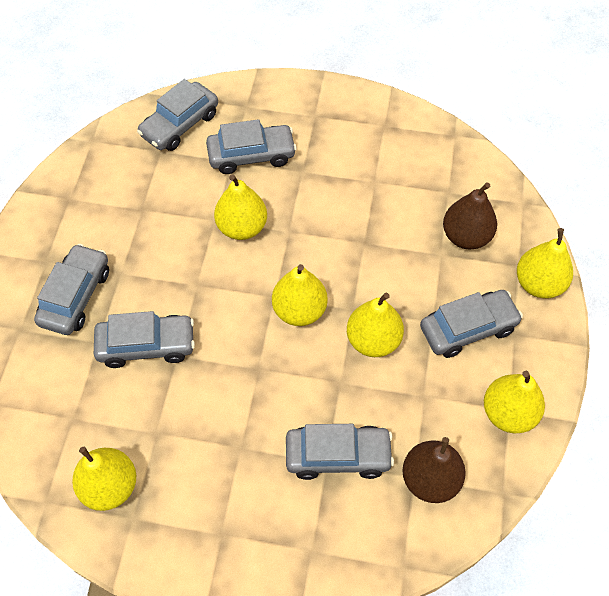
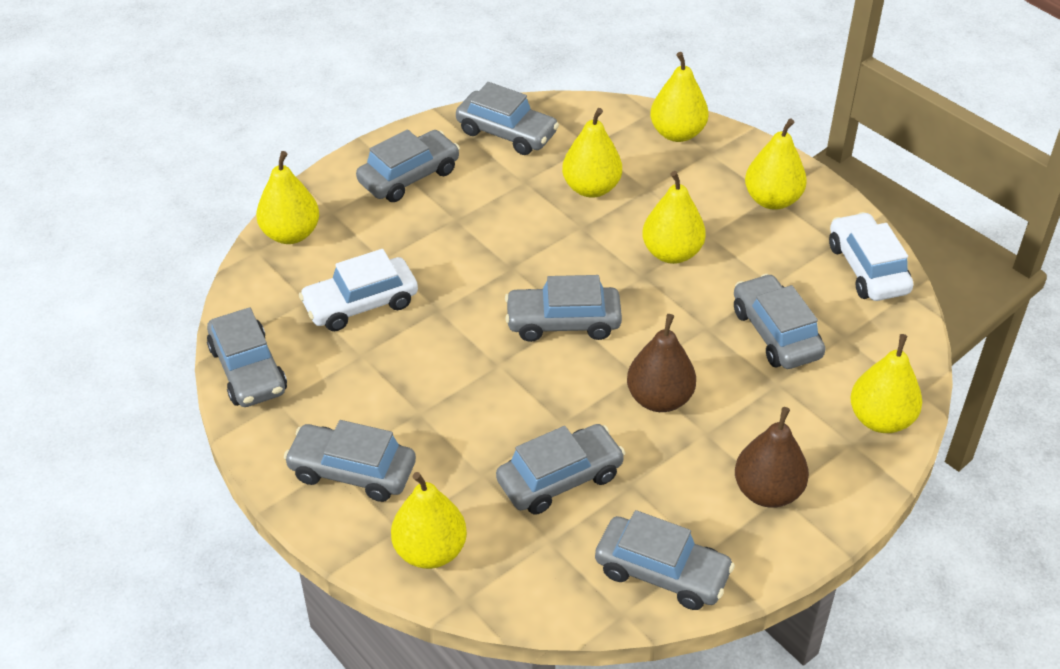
grey car: 6 -> 8
white car: 0 -> 2
yellow pear: 6 -> 7

